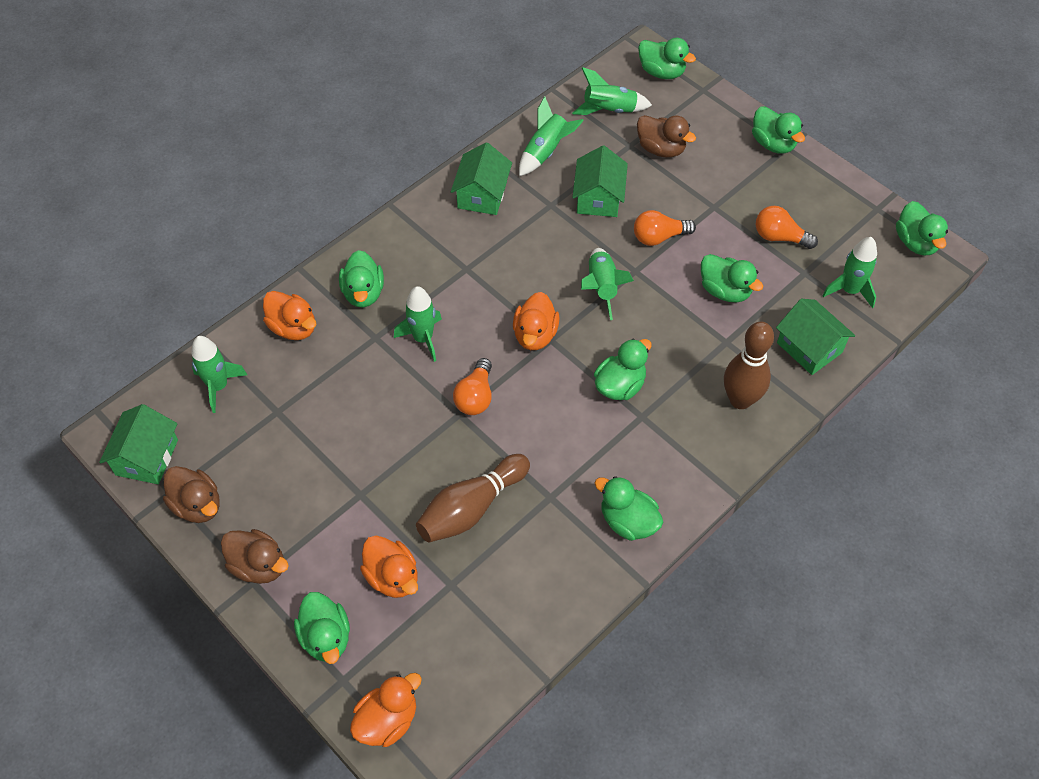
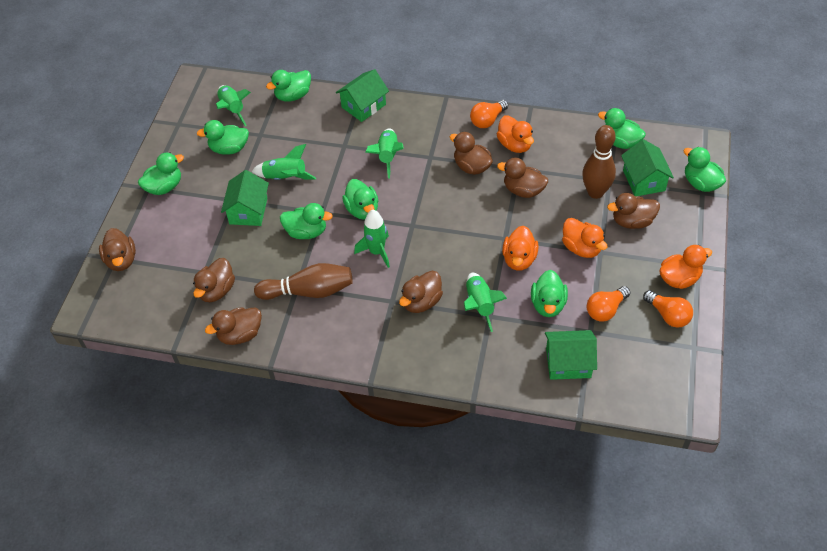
brown duck: 3 -> 7
green rocket: 6 -> 5

